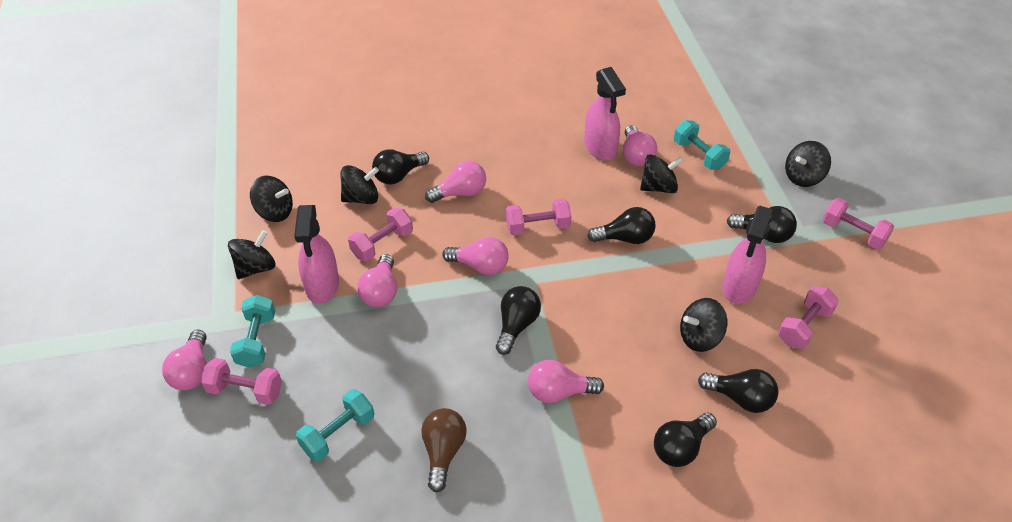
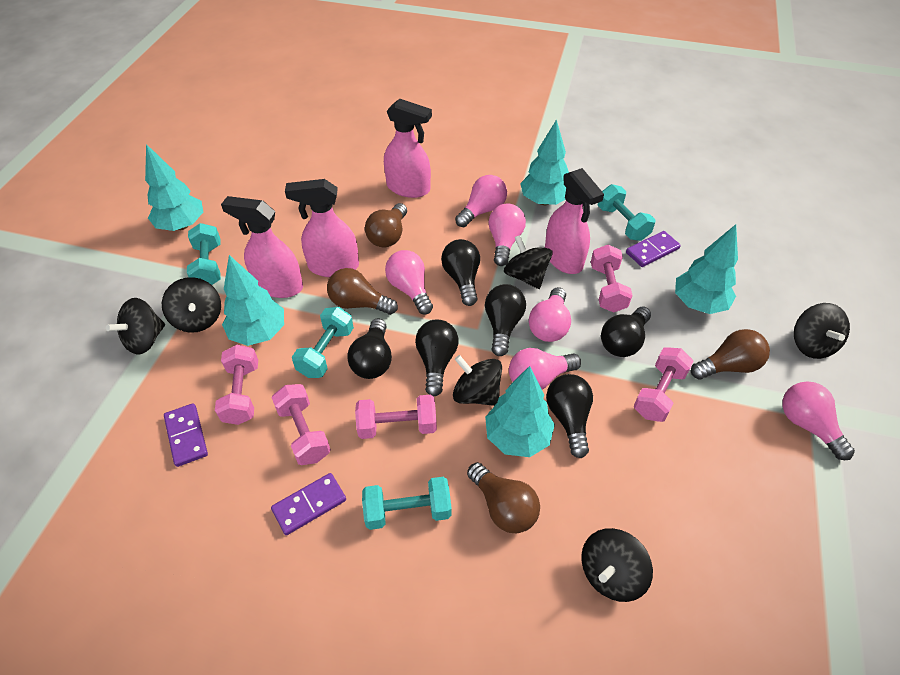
brown light bulb: 1 -> 4
pink spray bottle: 3 -> 4
purple domino: 0 -> 3
turquoise dumbbell: 3 -> 4
turquoise tree: 0 -> 5

